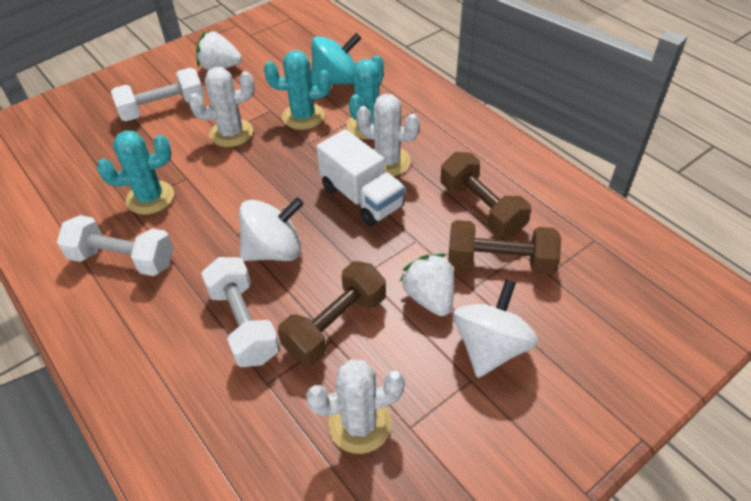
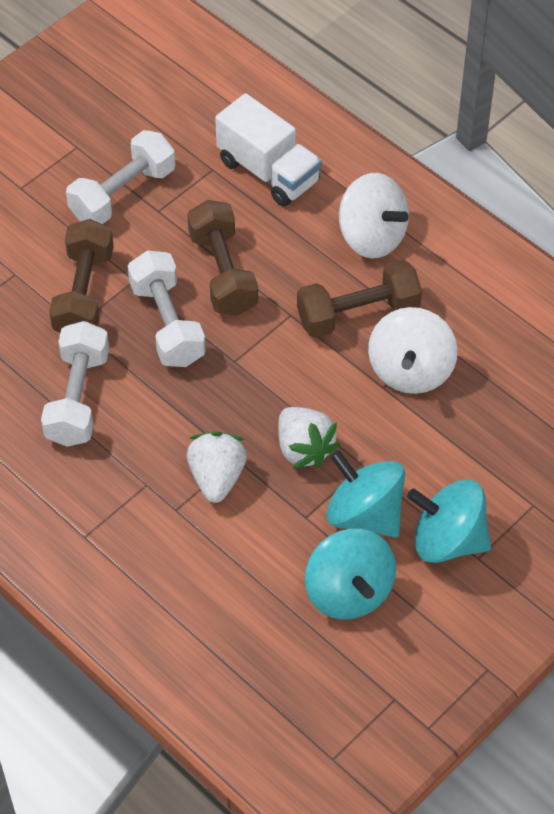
turquoise cactus: 3 -> 0
turquoise spinning top: 1 -> 3
white cactus: 3 -> 0

